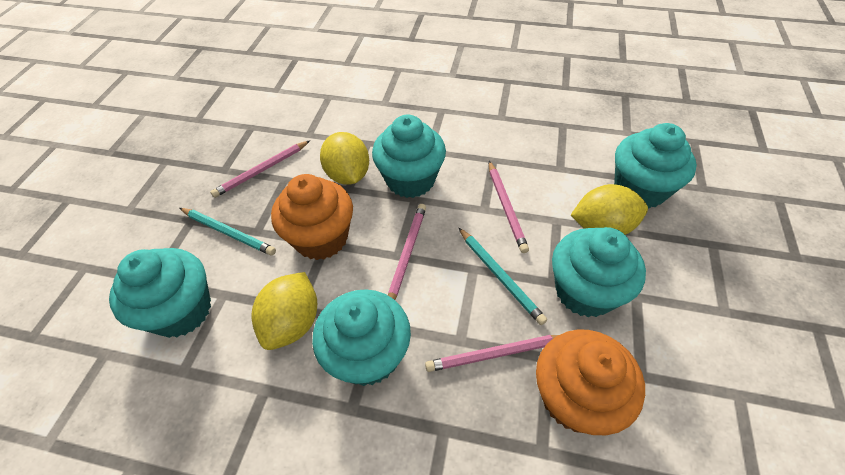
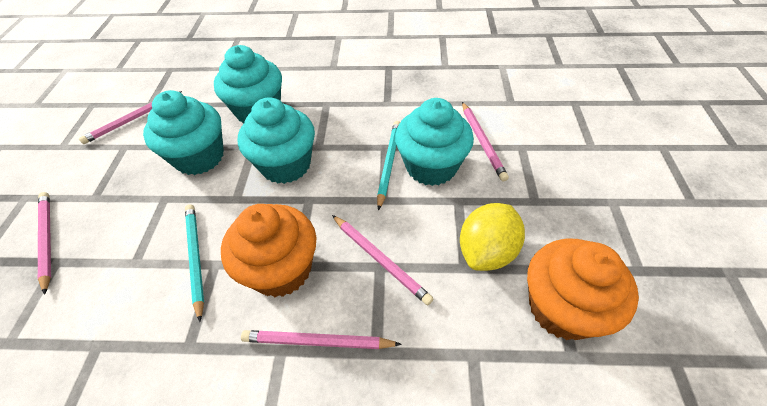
pink pencil: 4 -> 5
turquoise cupcake: 5 -> 4
yellow lemon: 3 -> 1

